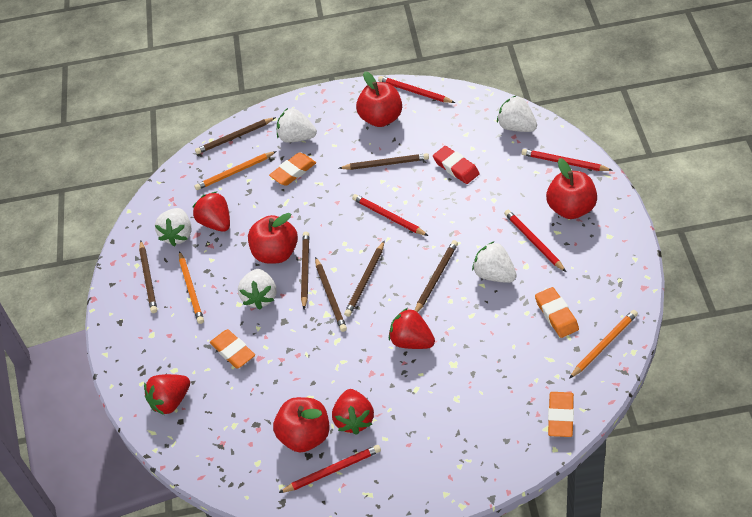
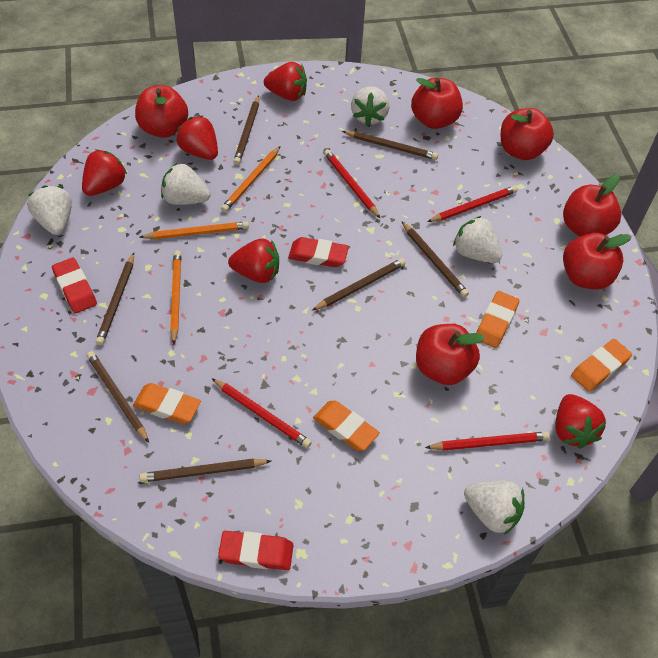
red apple: 4 -> 6
red eraser: 1 -> 3
red pencil: 5 -> 4
red strawberry: 4 -> 5

